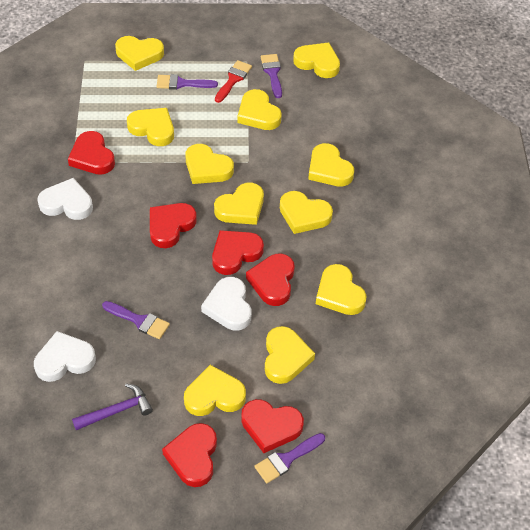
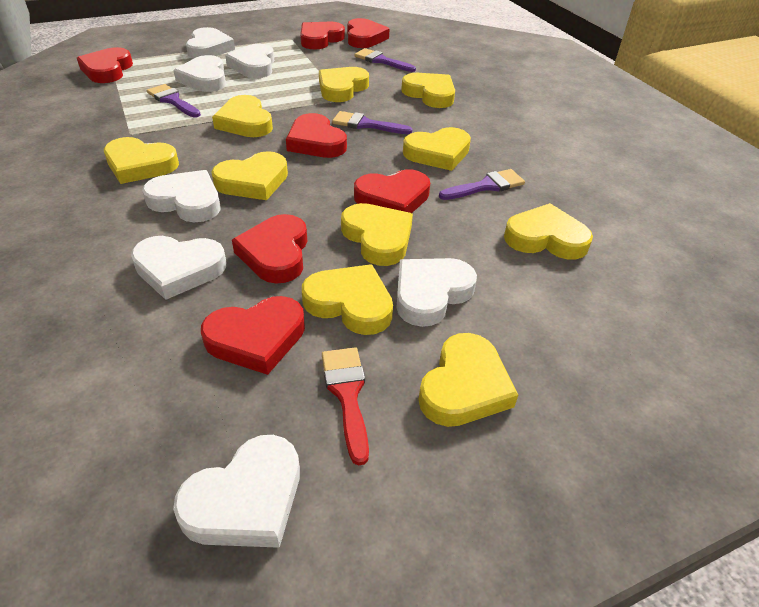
purple hammer: 1 -> 0
red heart: 6 -> 7
white heart: 3 -> 7
yellow heart: 11 -> 10

